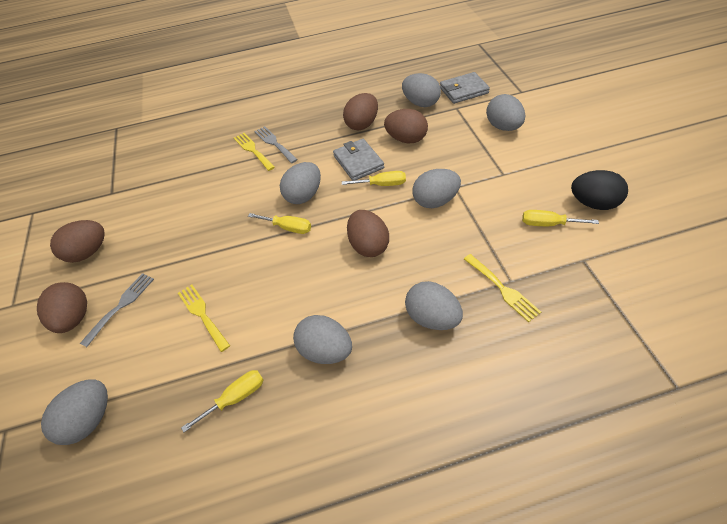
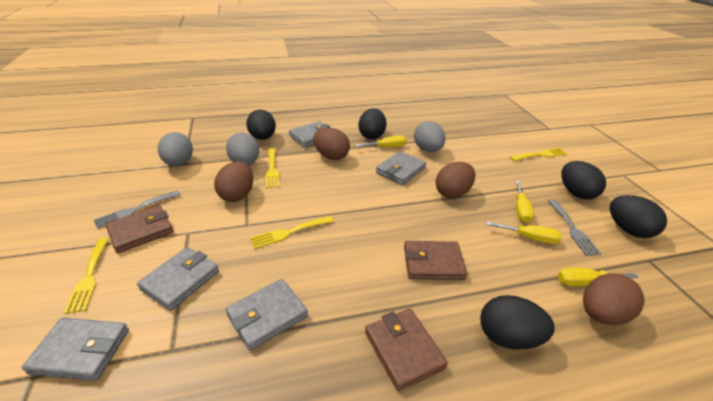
black egg: 1 -> 5
brown egg: 5 -> 4
brown wallet: 0 -> 3
grey egg: 7 -> 3
grey wallet: 2 -> 5
yellow fork: 3 -> 4

